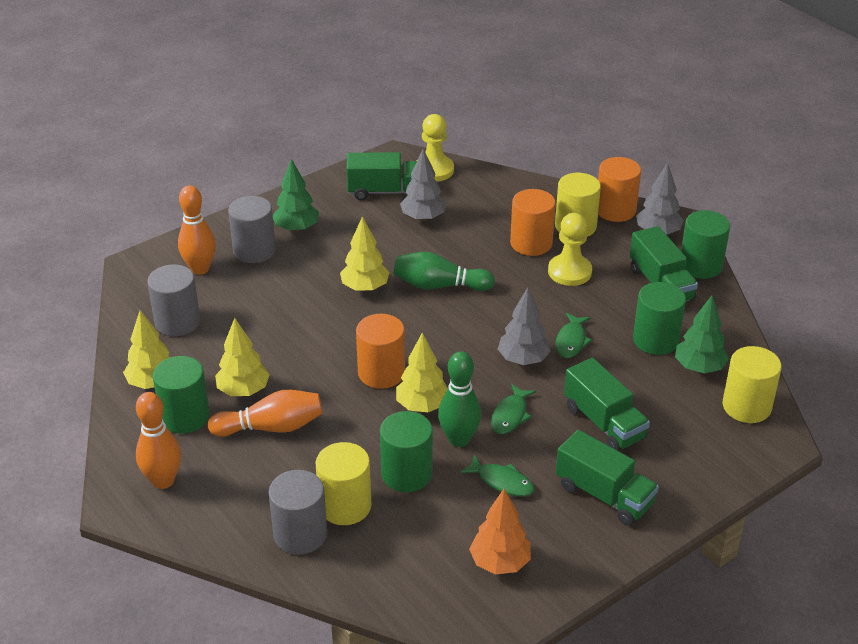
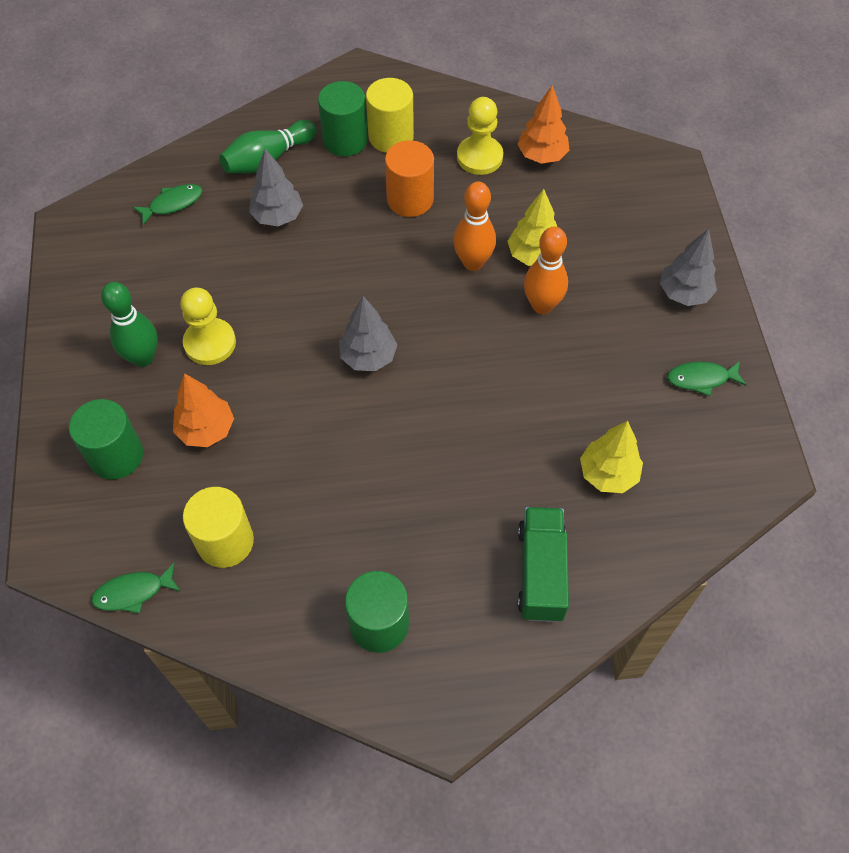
green cylinder: 4 -> 3
green tree: 2 -> 0
green truck: 4 -> 1
grey cylinder: 3 -> 0
orange bowling pin: 3 -> 2
orange cylinder: 3 -> 1
orange tree: 1 -> 2
yellow cylinder: 3 -> 2
yellow tree: 4 -> 2

